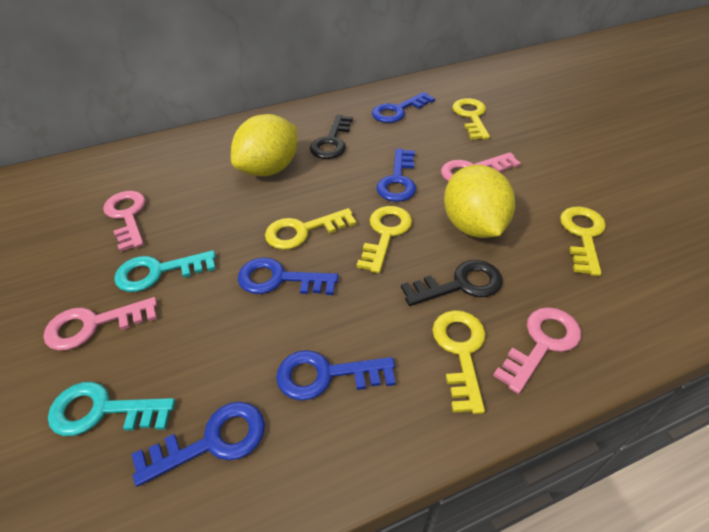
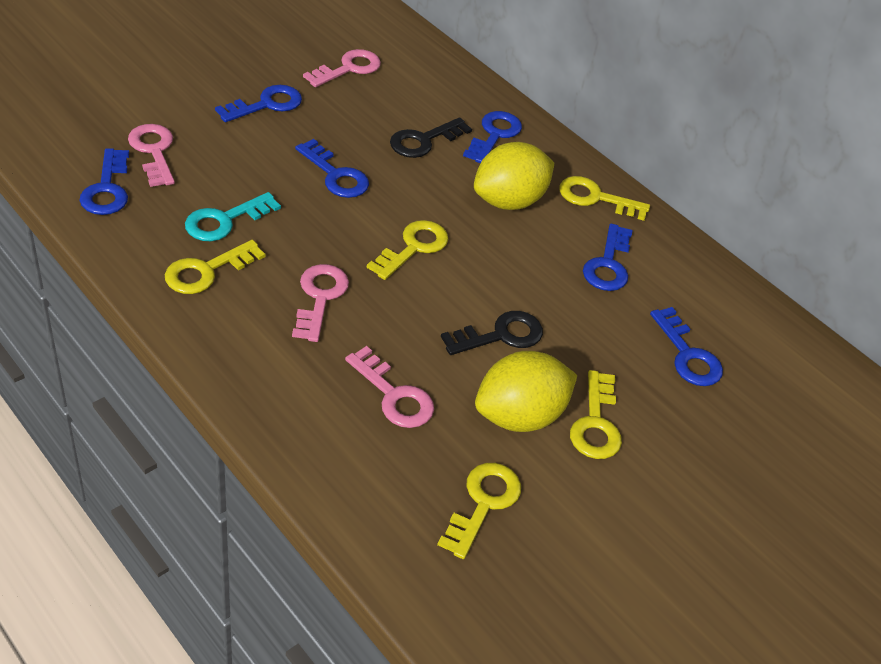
blue key: 5 -> 6
turquoise key: 2 -> 1

